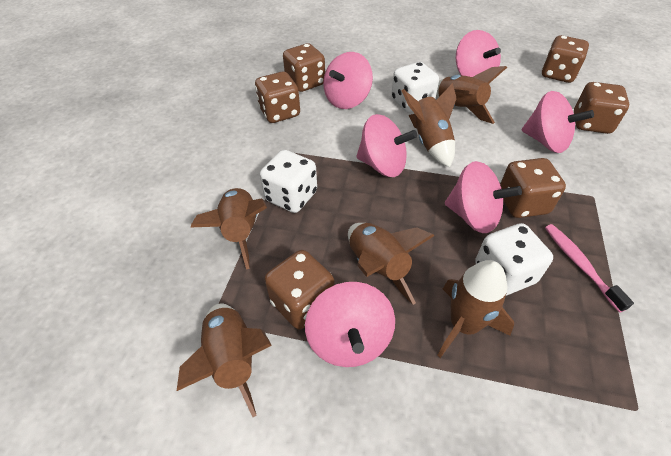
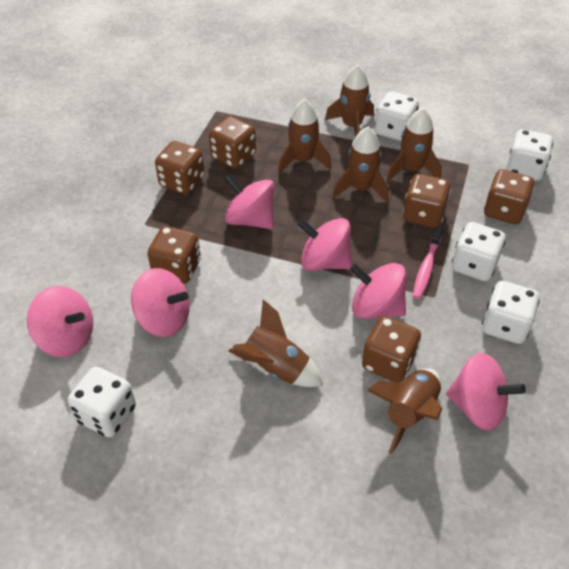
white dice: 3 -> 5

